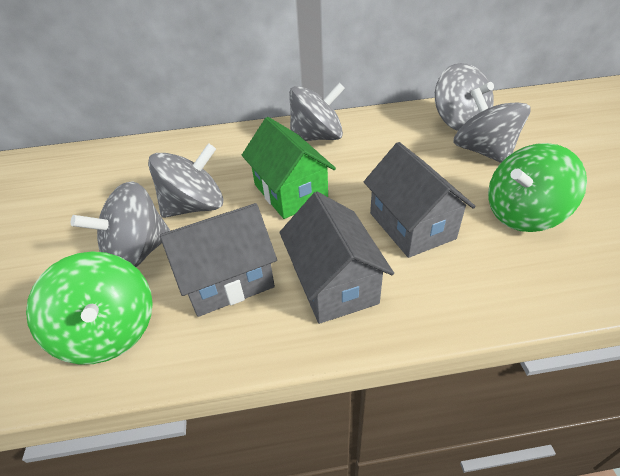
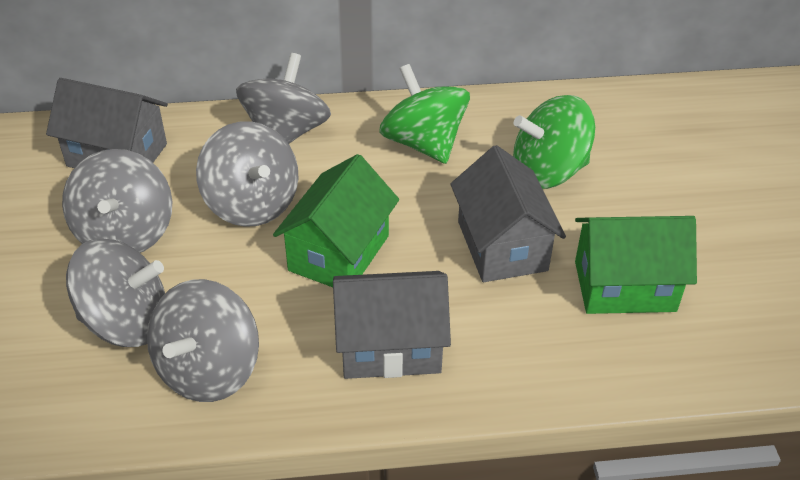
green house: 1 -> 2

